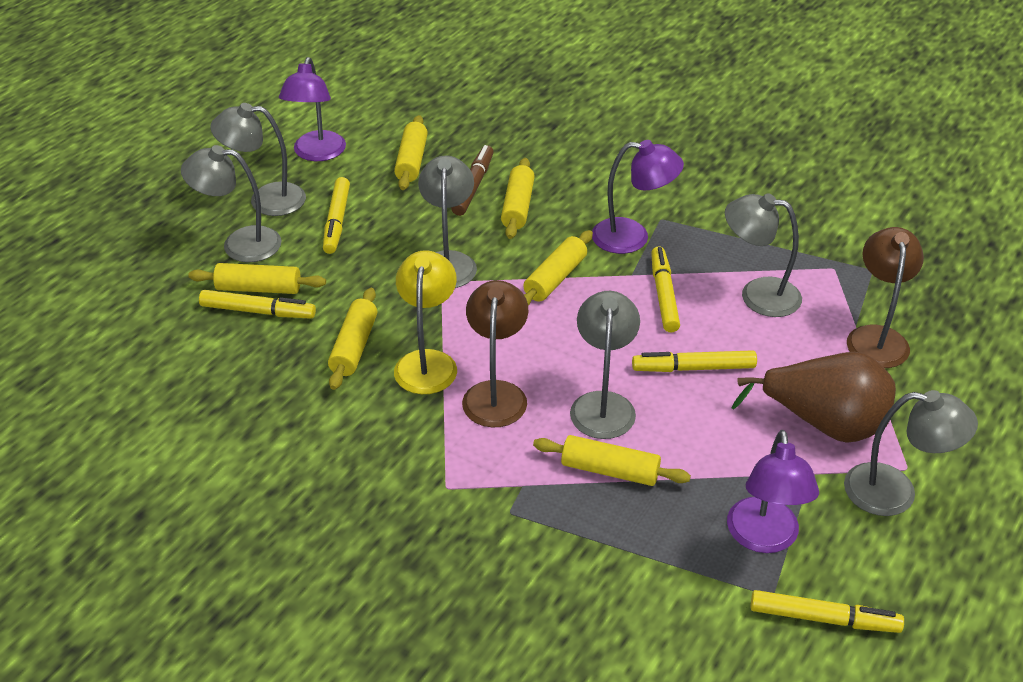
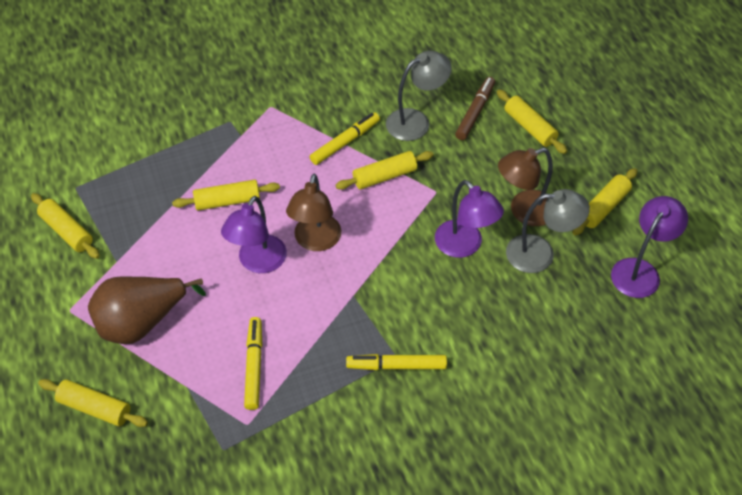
grey lamp: 6 -> 2
yellow lamp: 1 -> 0
yellow marker: 5 -> 3

